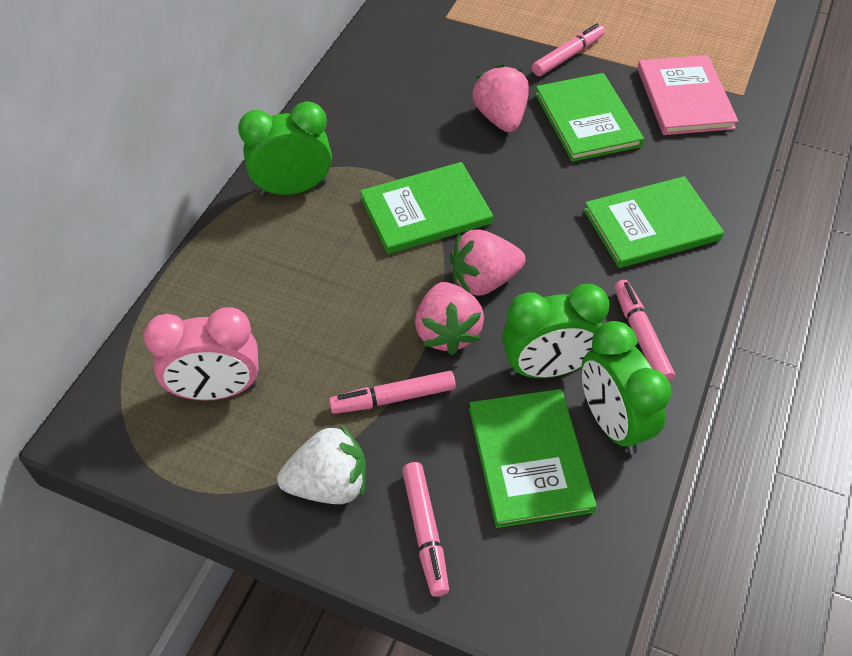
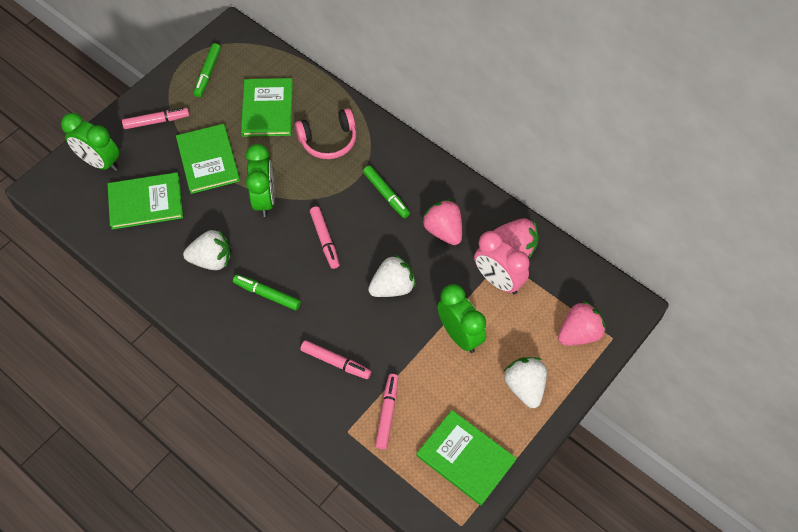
green marker: 0 -> 3
pink book: 1 -> 0
pink headphones: 0 -> 1
white strawberry: 1 -> 3

